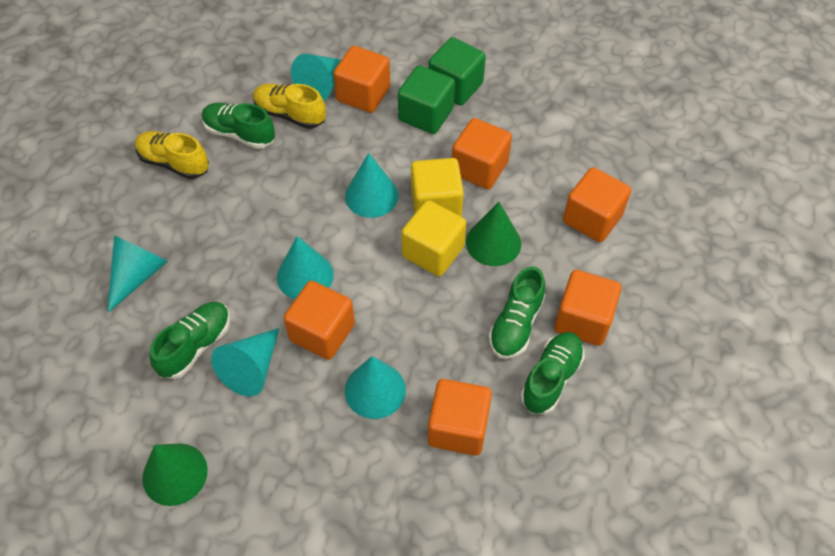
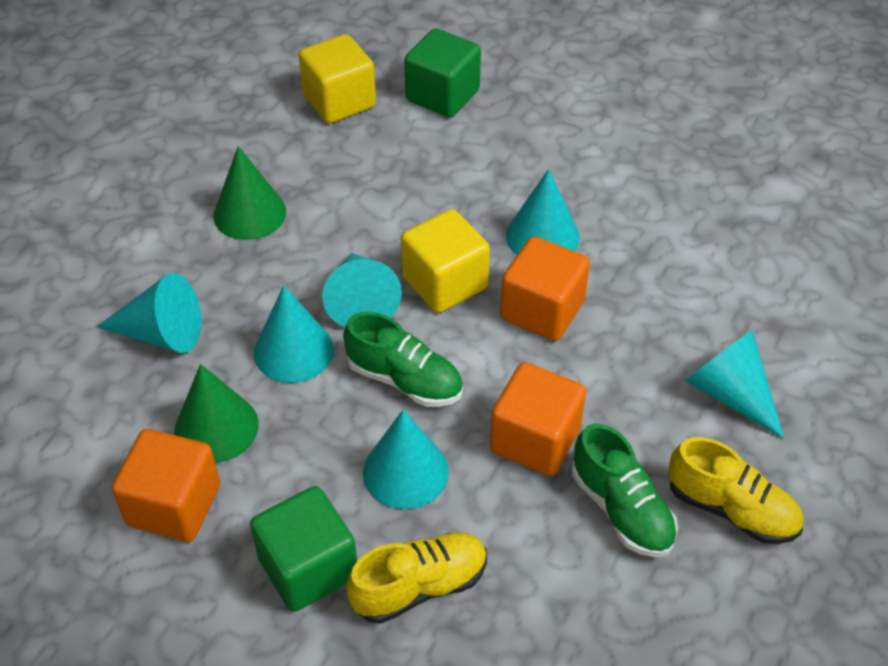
green shoe: 4 -> 2
orange cube: 6 -> 3

